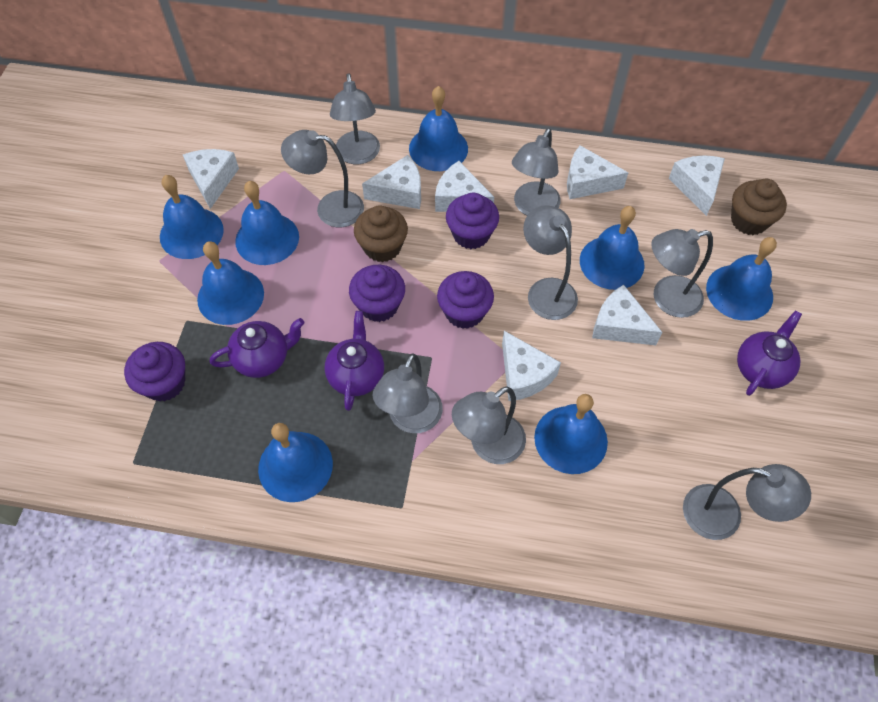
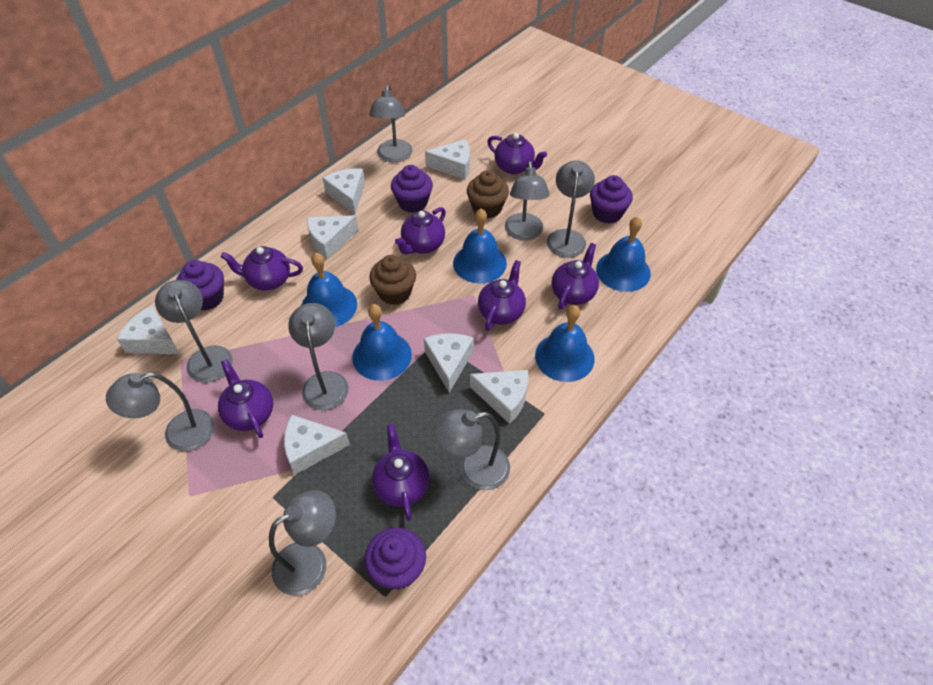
blue bell: 8 -> 5
purple teapot: 3 -> 7

